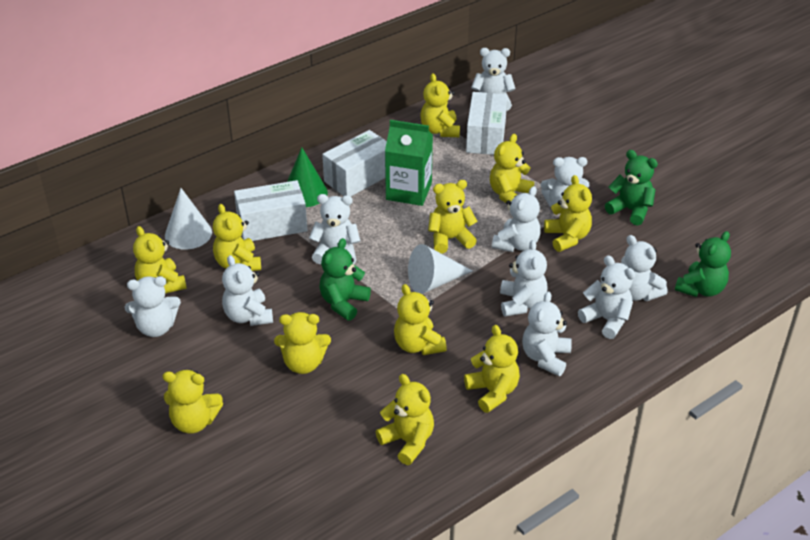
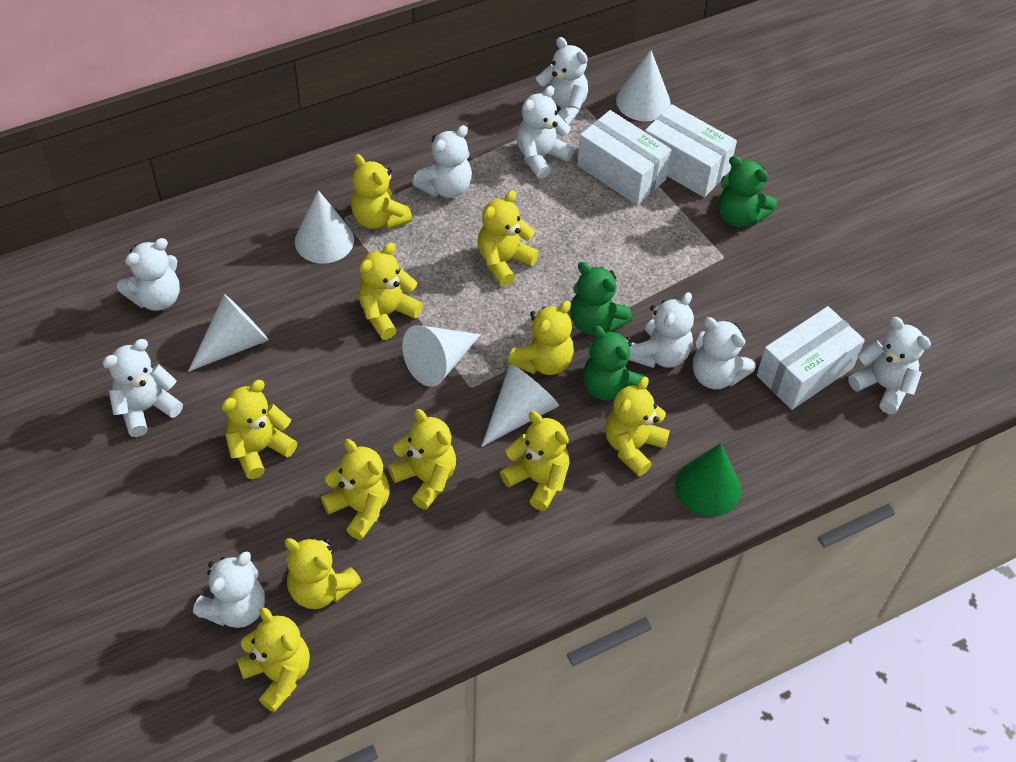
green carton: 1 -> 0
white cone: 2 -> 5
white teddy bear: 10 -> 9

